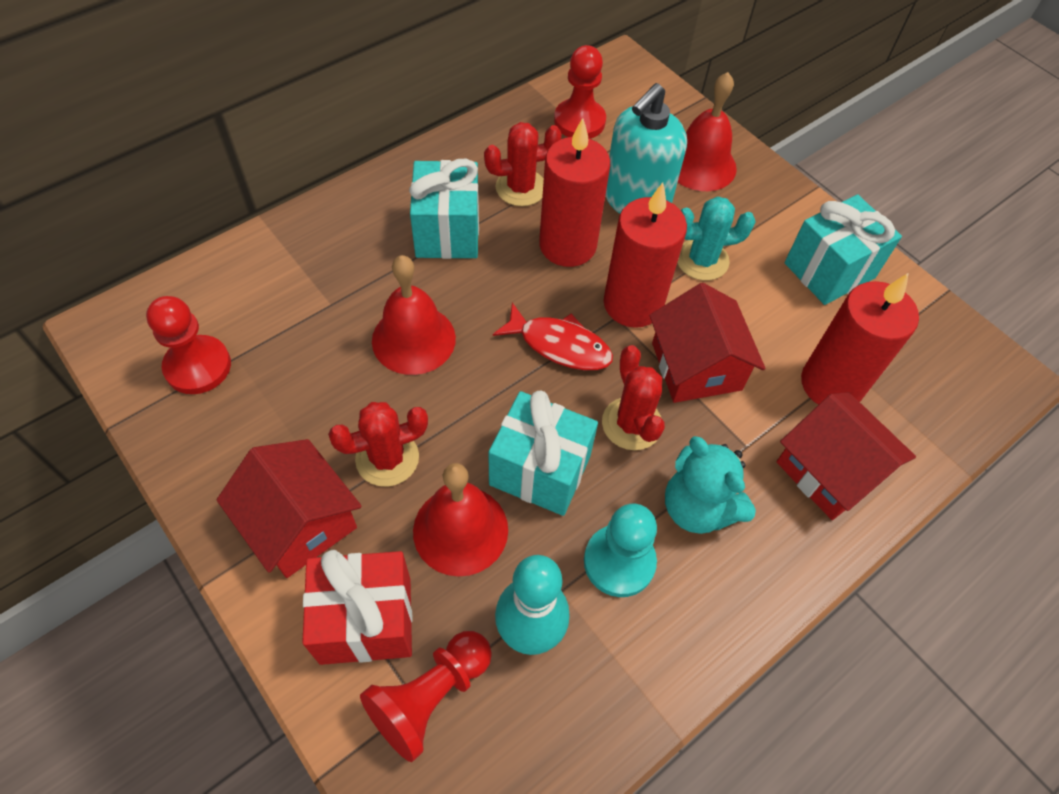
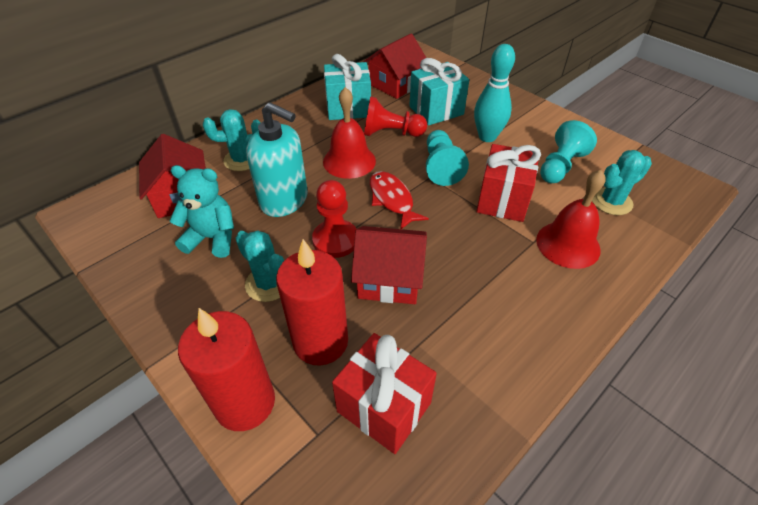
red bell: 3 -> 2
red cactus: 3 -> 0
red candle: 3 -> 2
red gift: 1 -> 2
red pawn: 3 -> 2
turquoise cactus: 1 -> 3
turquoise gift: 3 -> 2
turquoise pawn: 1 -> 2

